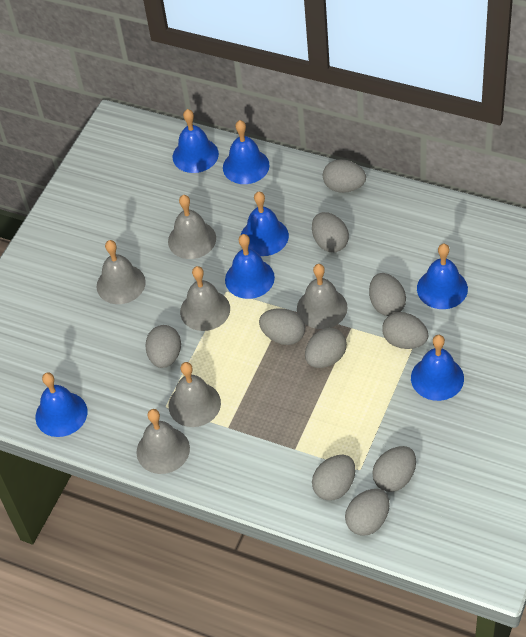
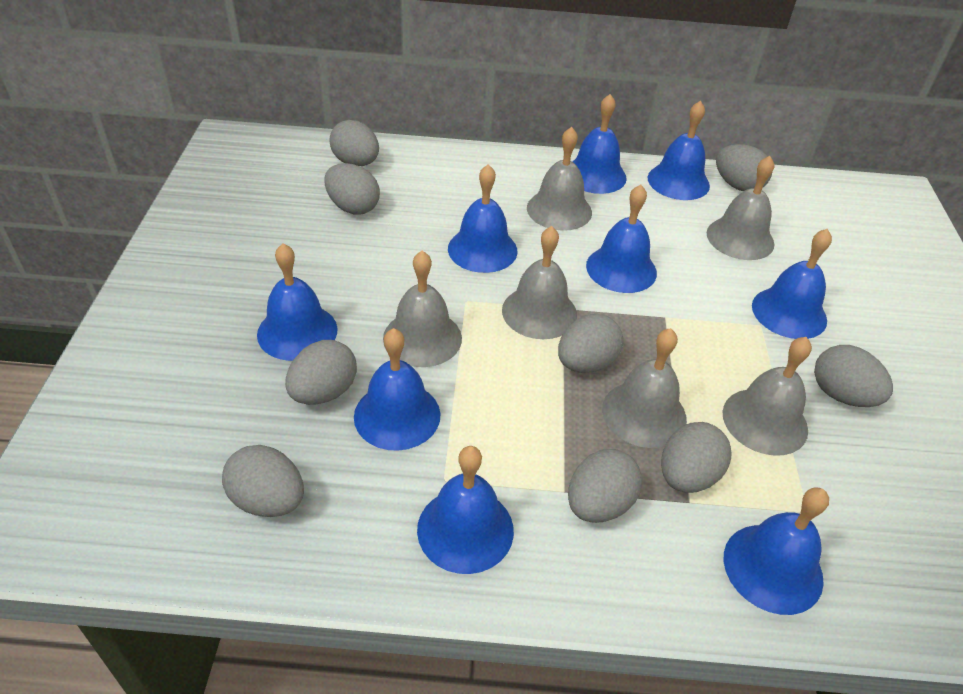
blue bell: 7 -> 9
grey egg: 10 -> 9

